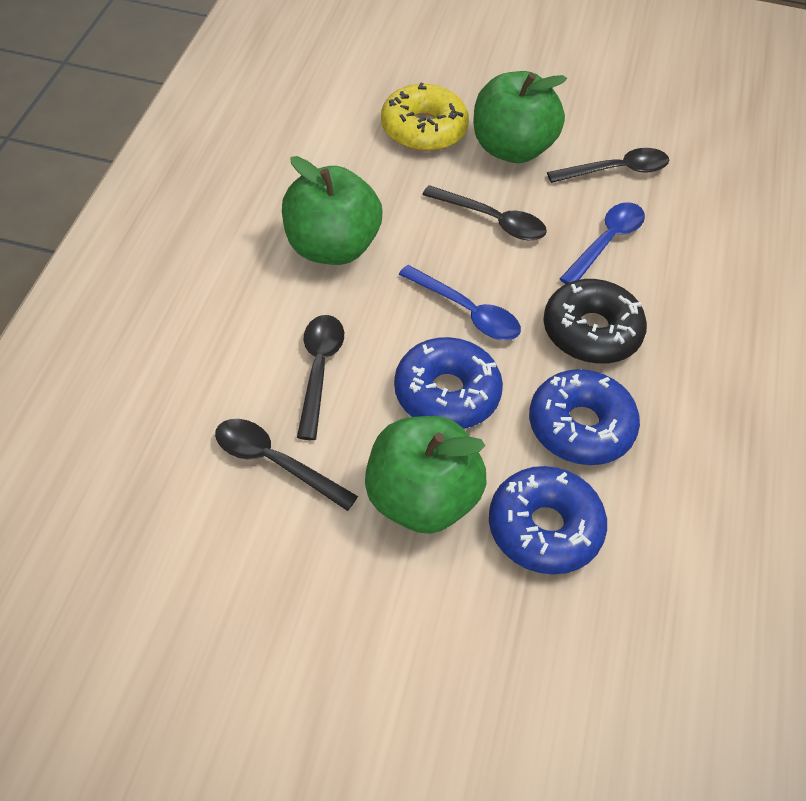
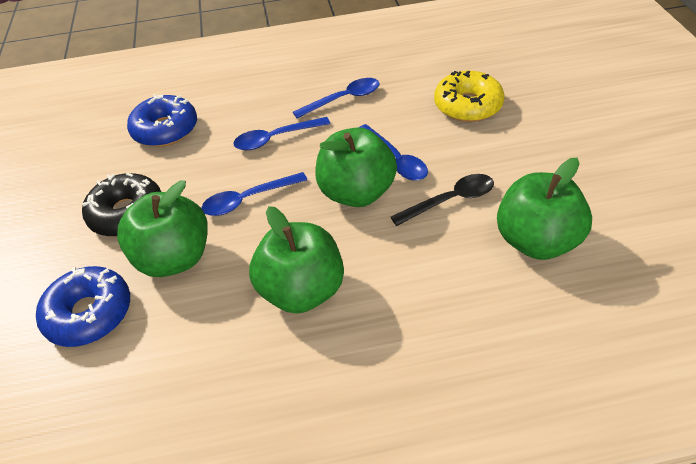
black spoon: 4 -> 1
blue donut: 3 -> 2
blue spoon: 2 -> 4
green apple: 3 -> 4

